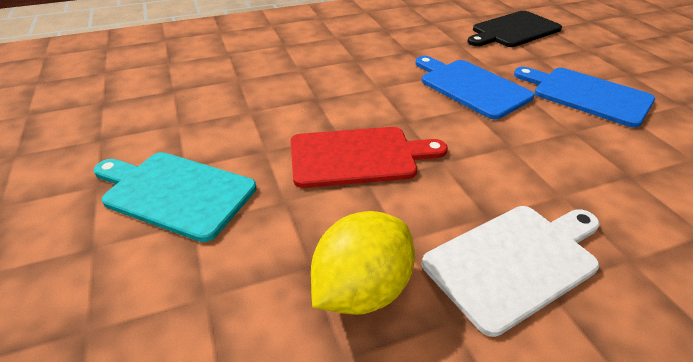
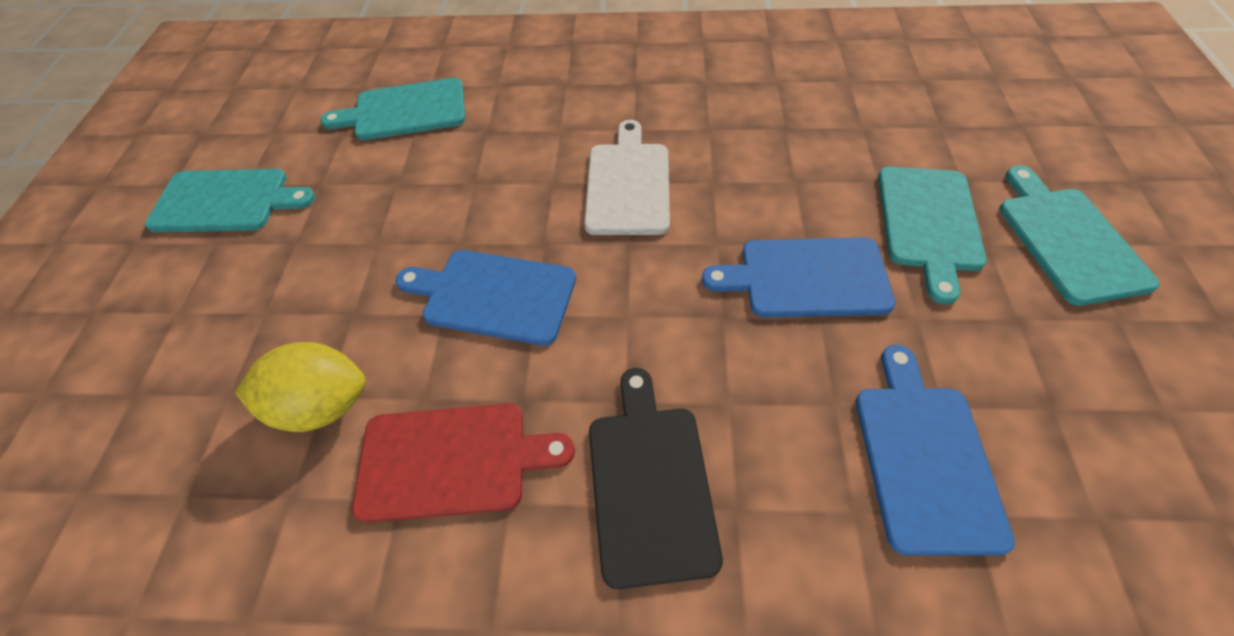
blue cutting board: 2 -> 3
turquoise cutting board: 1 -> 4

